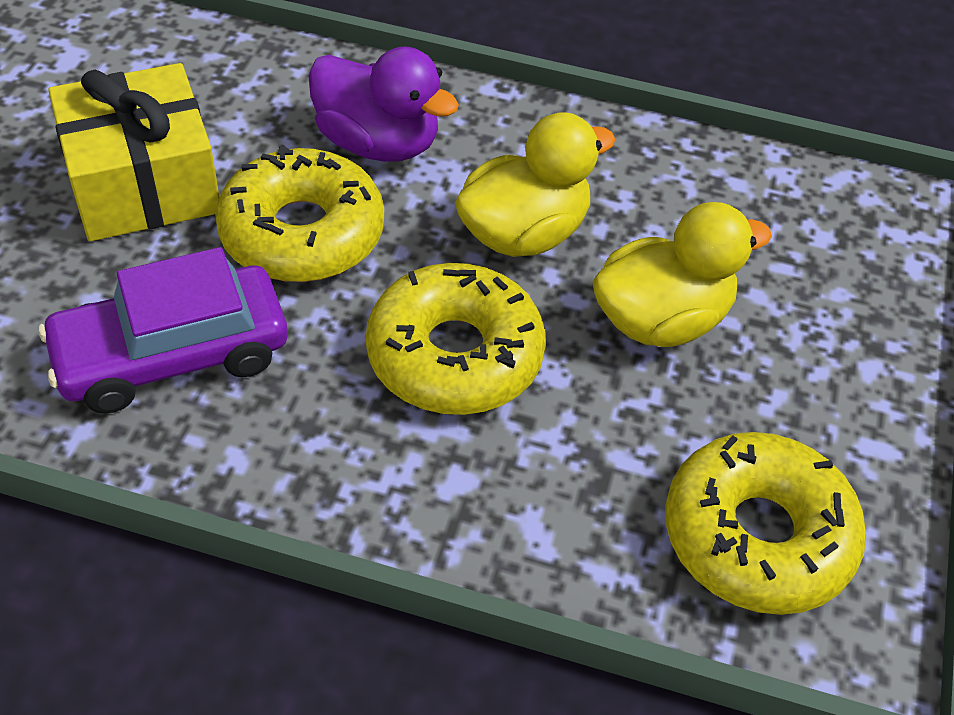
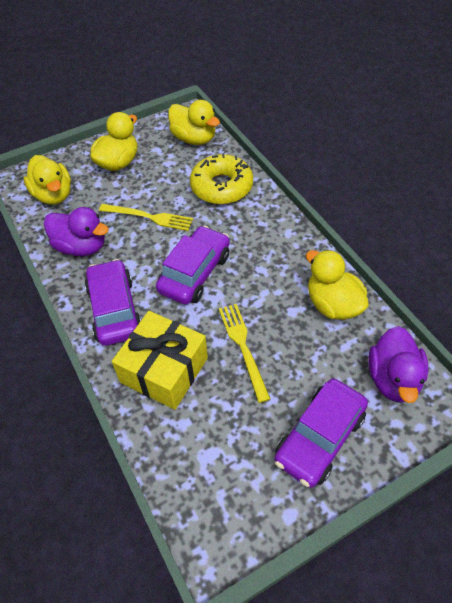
purple car: 1 -> 3
purple duck: 1 -> 2
yellow donut: 3 -> 1
yellow duck: 2 -> 4
yellow fork: 0 -> 2

